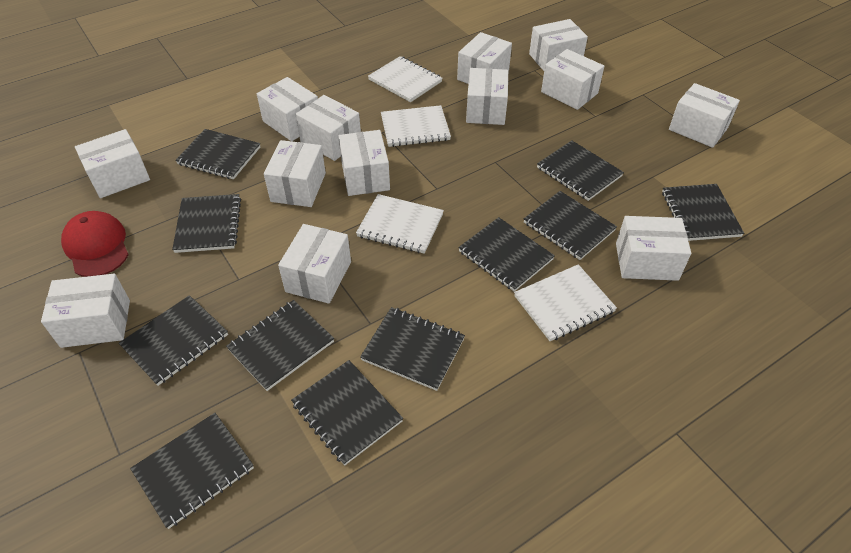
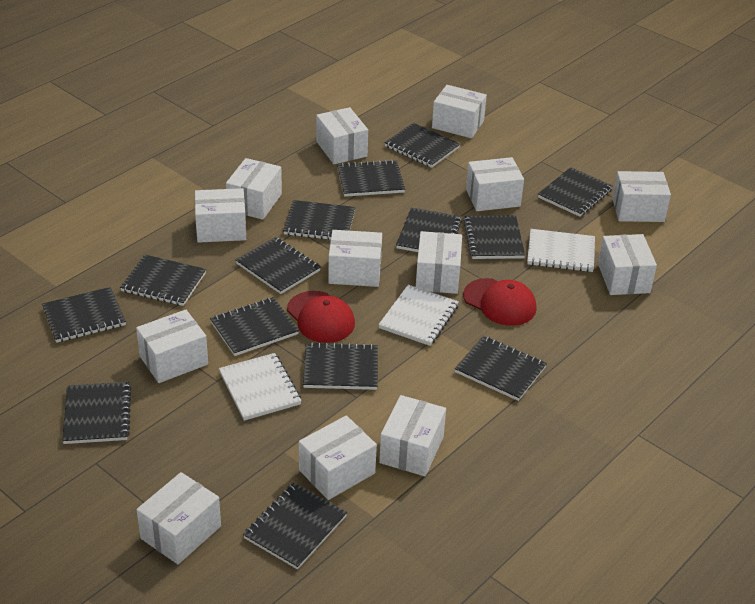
black notebook: 11 -> 14
red cap: 1 -> 2
white notebook: 4 -> 3

